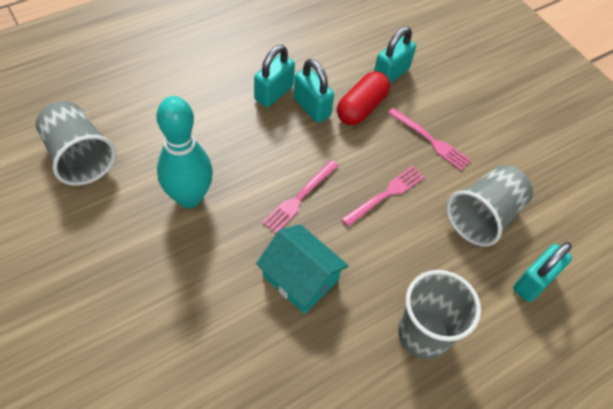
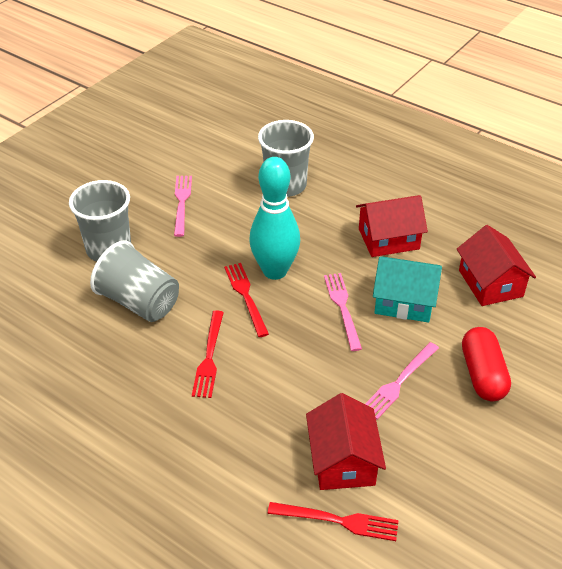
red fork: 0 -> 3
red house: 0 -> 3
turquoise padlock: 4 -> 0

